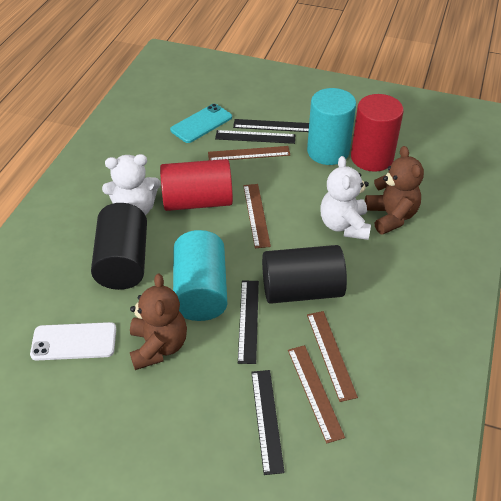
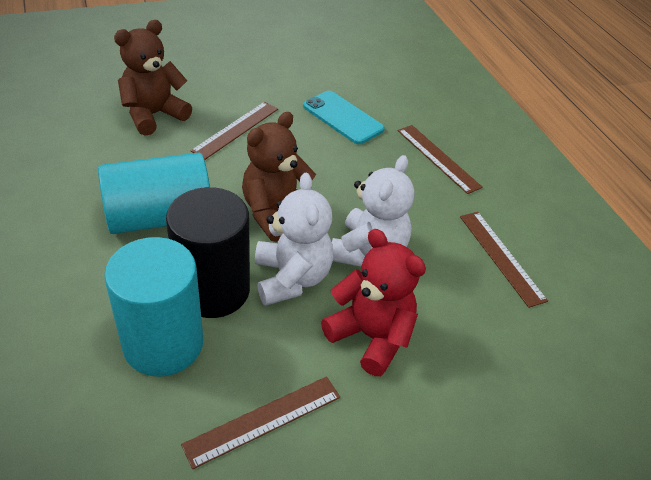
black cylinder: 2 -> 1
black ruler: 4 -> 0
red cylinder: 2 -> 0
red teddy bear: 0 -> 1
white phone: 1 -> 0

